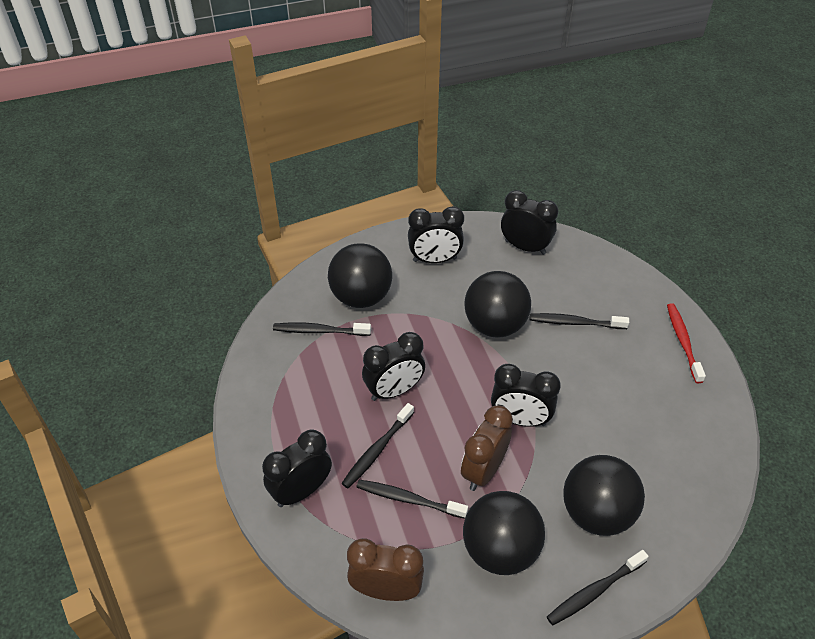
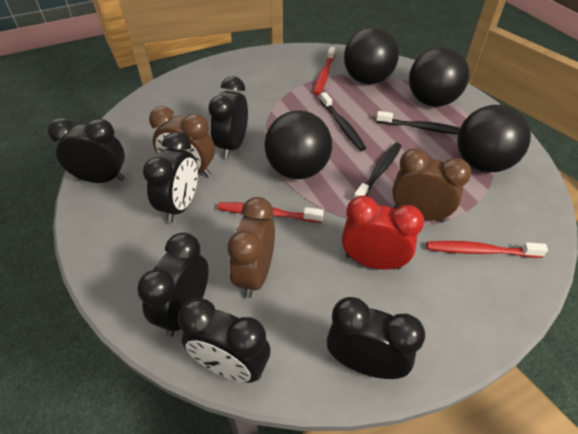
black clock: 5 -> 6
black toothbrush: 5 -> 3
brown clock: 2 -> 3
red clock: 0 -> 1
red toothbrush: 1 -> 3

